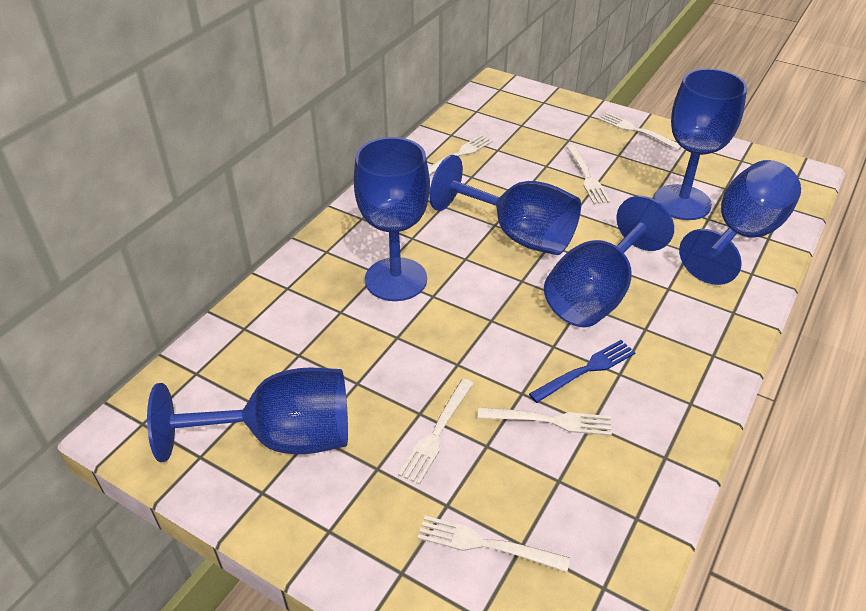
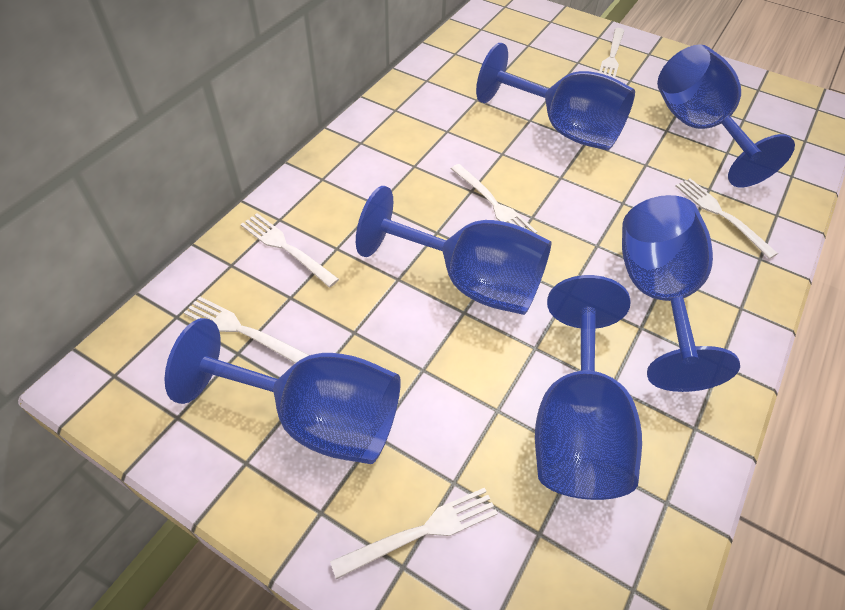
blue fork: 1 -> 0

